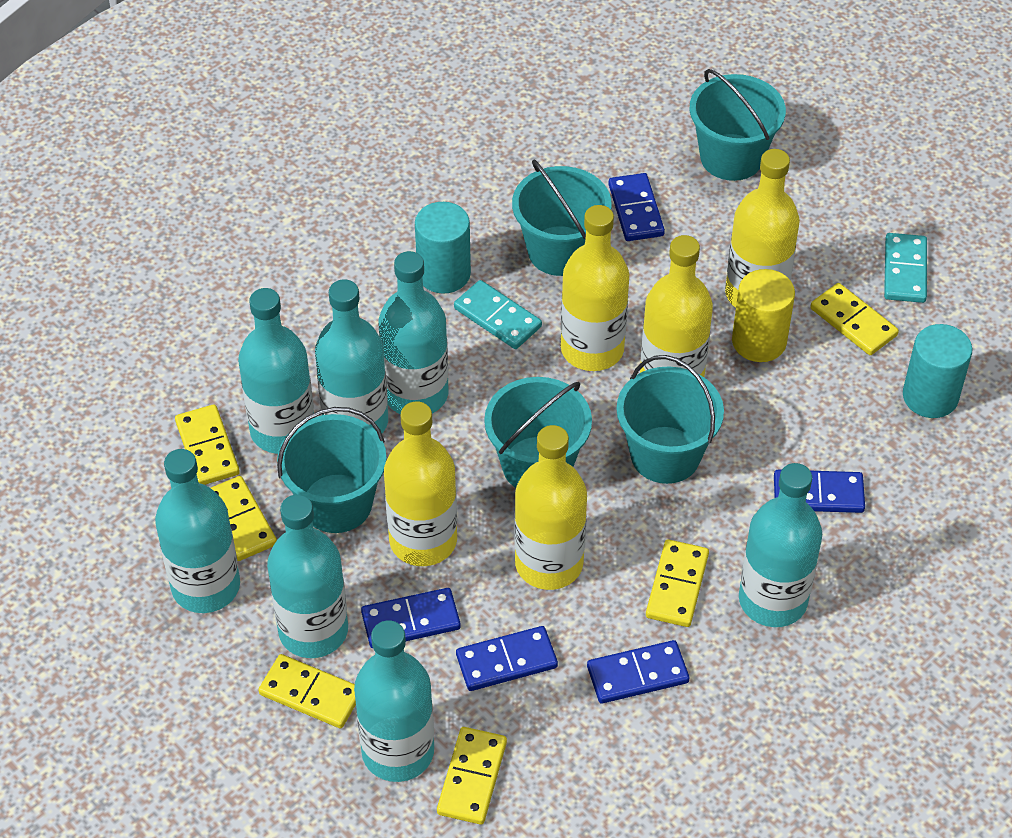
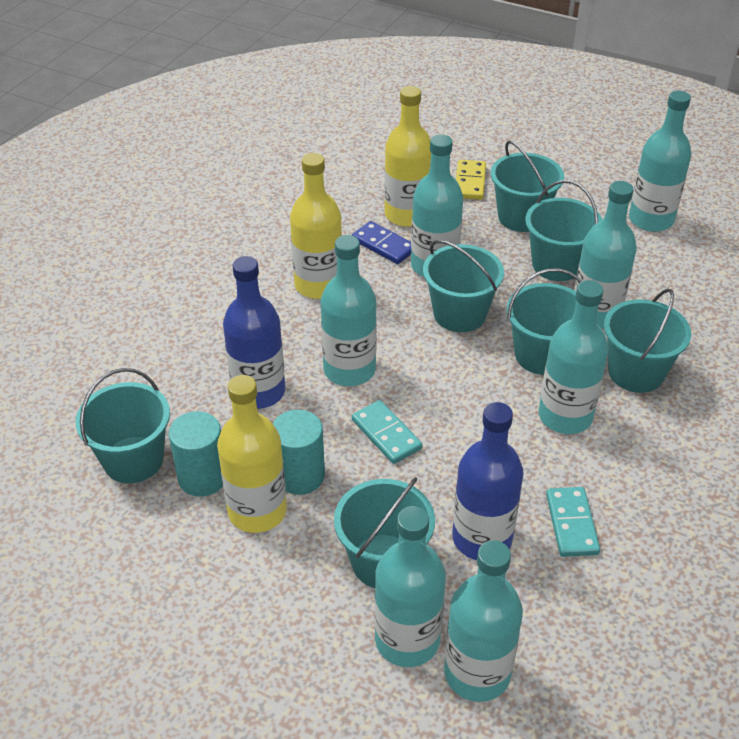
blue bottle: 0 -> 2
blue domino: 5 -> 1
turquoise bucket: 5 -> 7
yellow bottle: 5 -> 3
yellow cylinder: 1 -> 0
yellow domino: 6 -> 1

